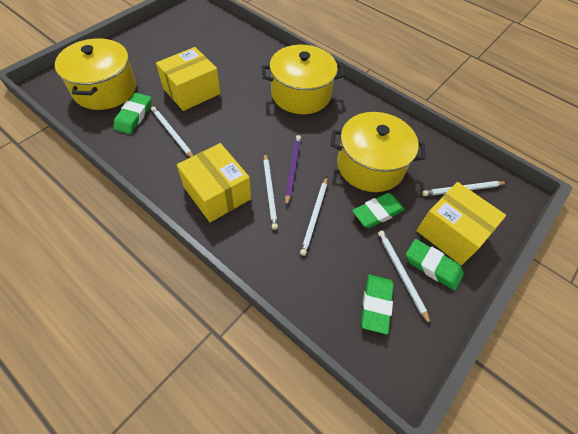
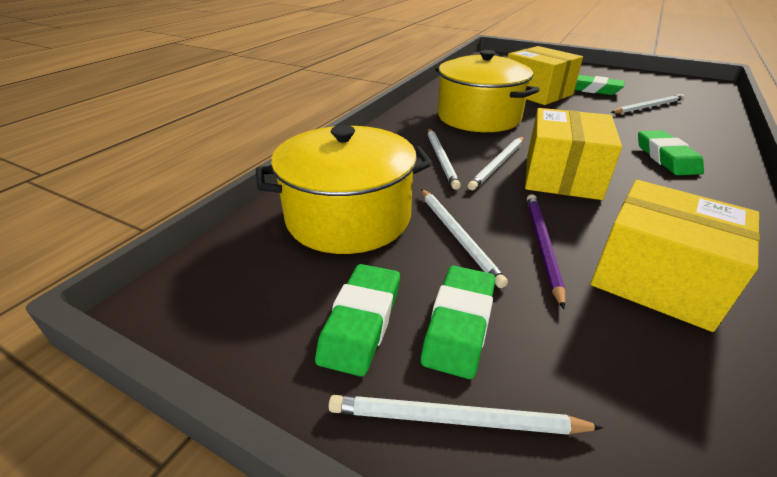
yellow pot: 3 -> 2

